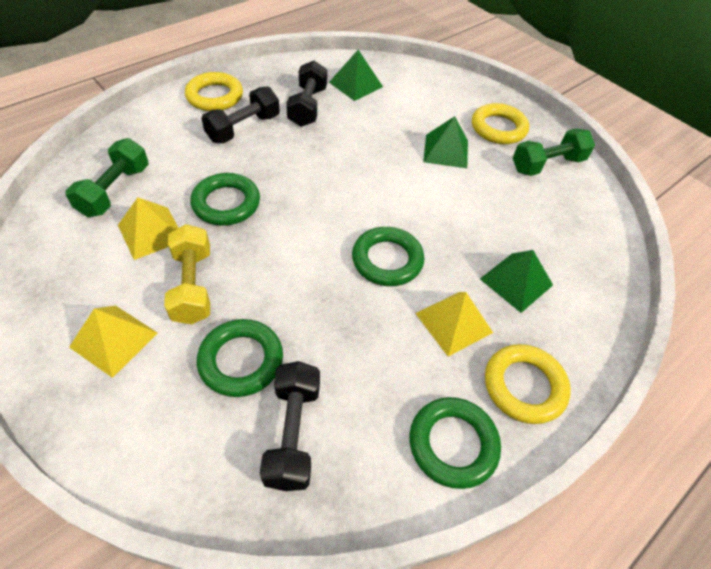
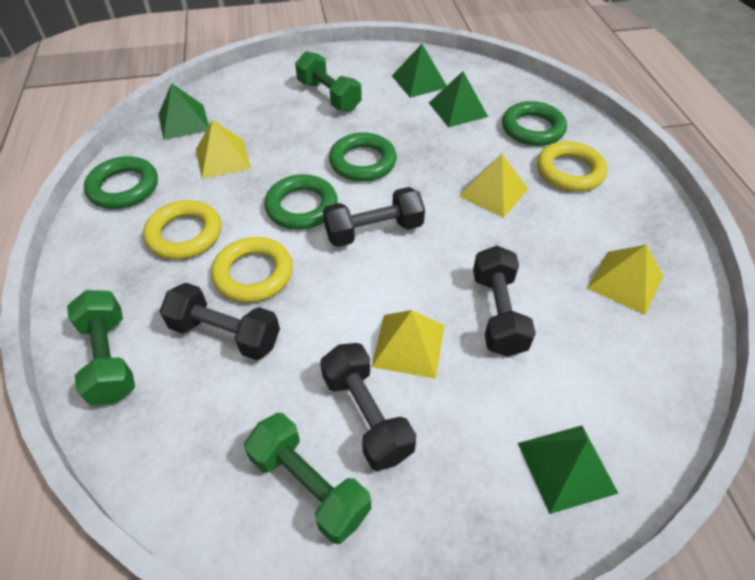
black dumbbell: 3 -> 4
green dumbbell: 2 -> 3
green pyramid: 3 -> 4
yellow dumbbell: 1 -> 0
yellow pyramid: 3 -> 4

